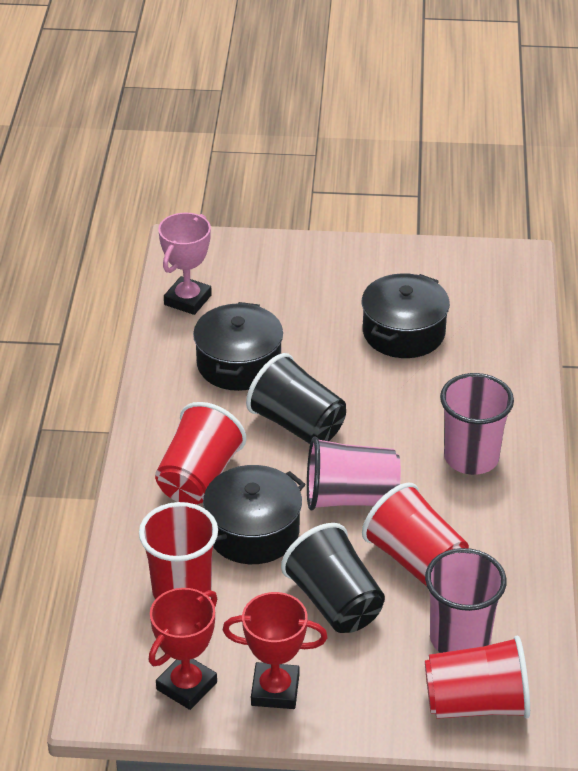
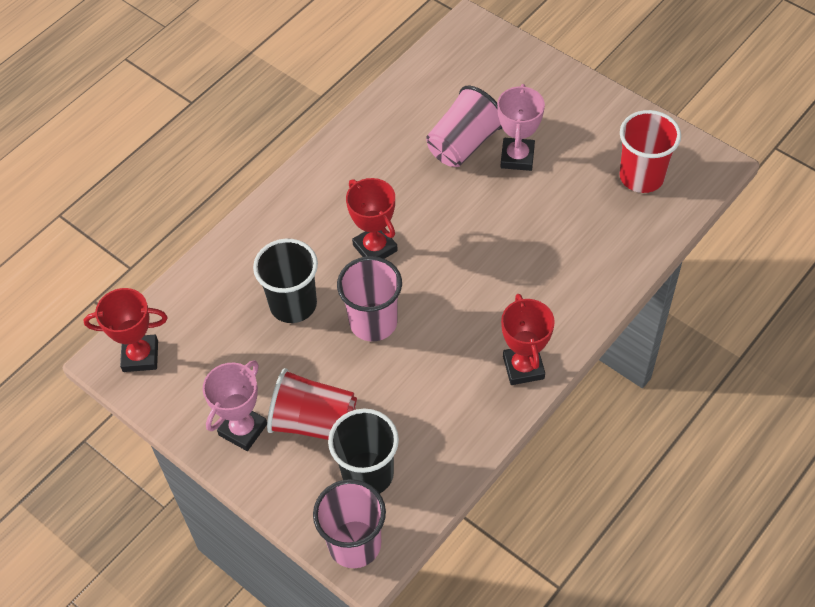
black pot: 3 -> 0
pink trophy: 1 -> 2
red cup: 4 -> 2
red trophy: 2 -> 3

